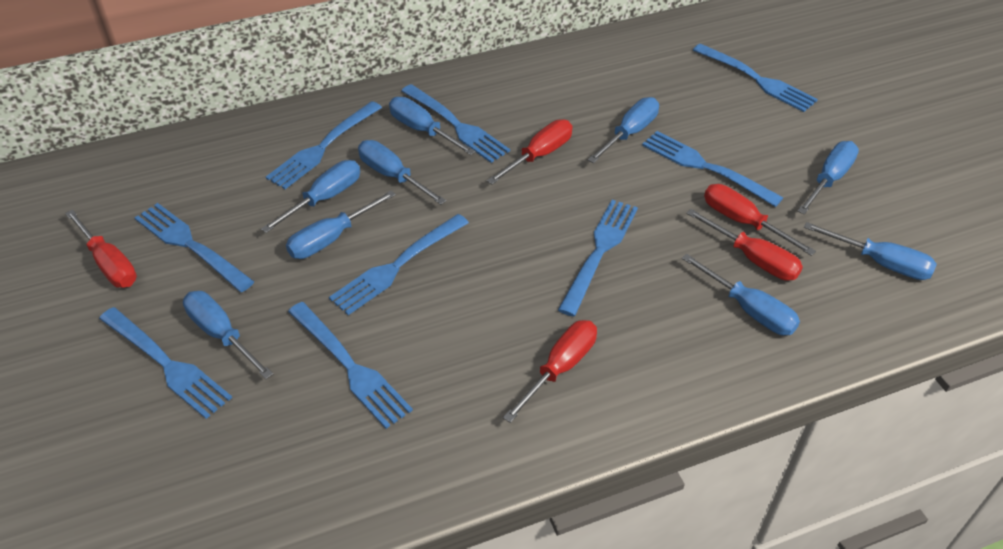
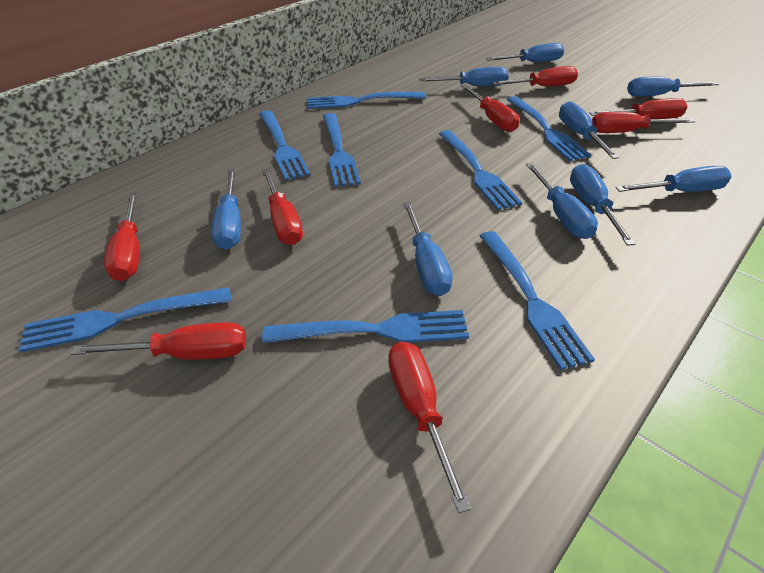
blue fork: 9 -> 8
red screwdriver: 5 -> 8

